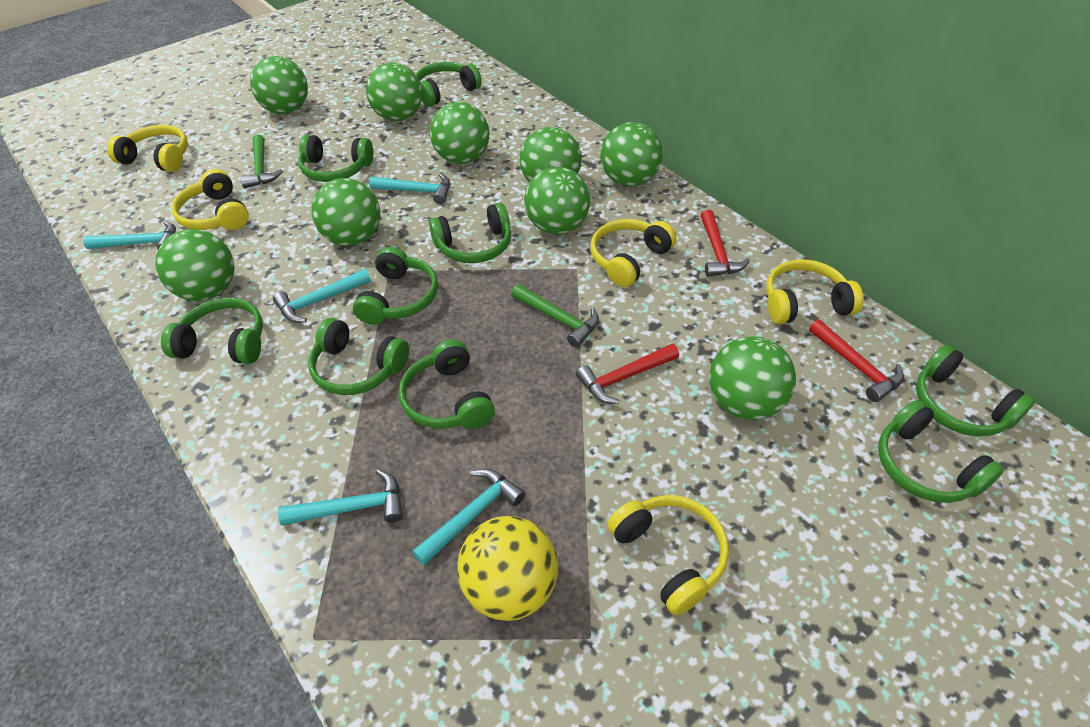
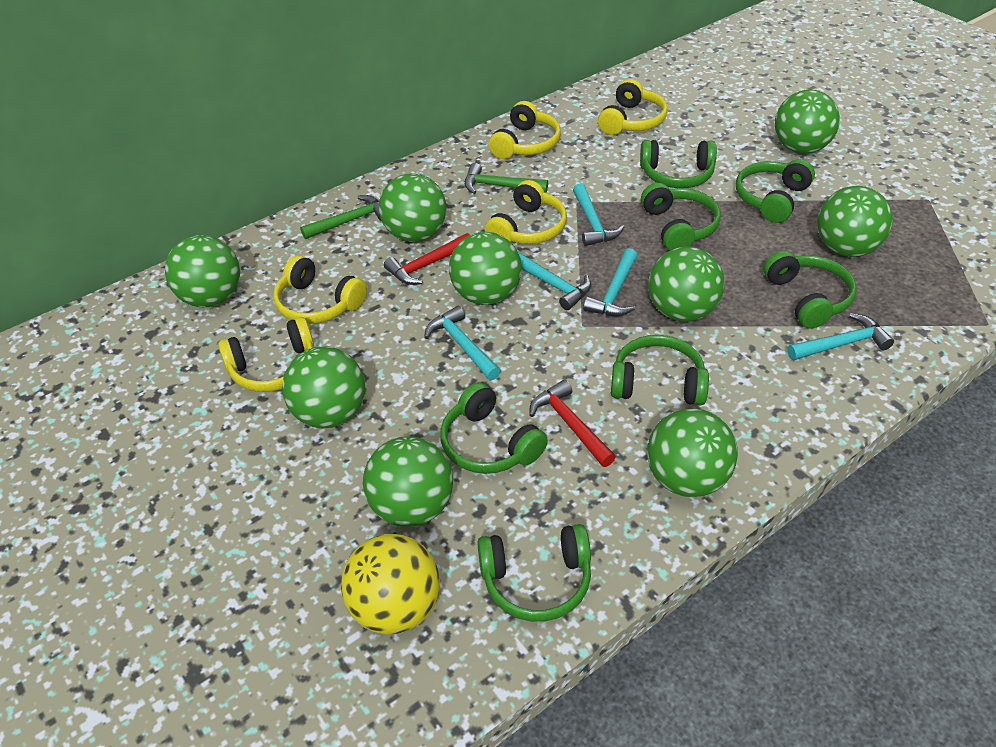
green headphones: 9 -> 7
red hammer: 3 -> 2

